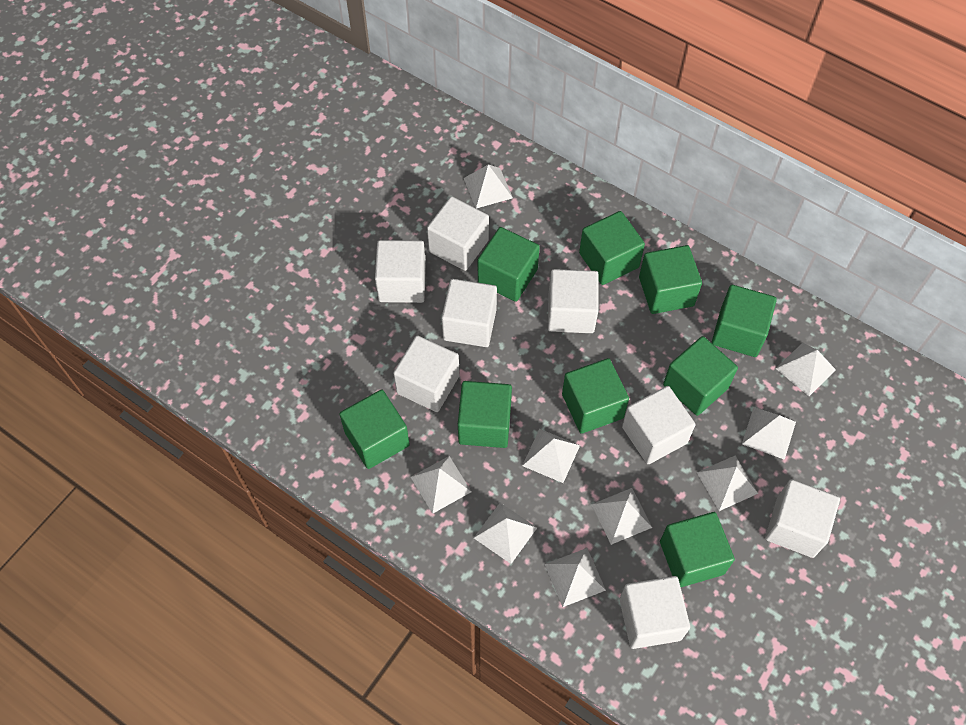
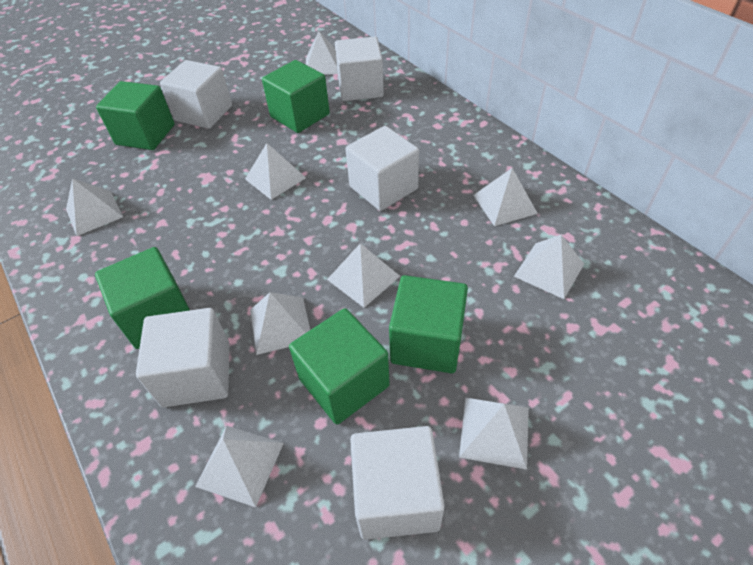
green cube: 9 -> 5
white cube: 8 -> 5

